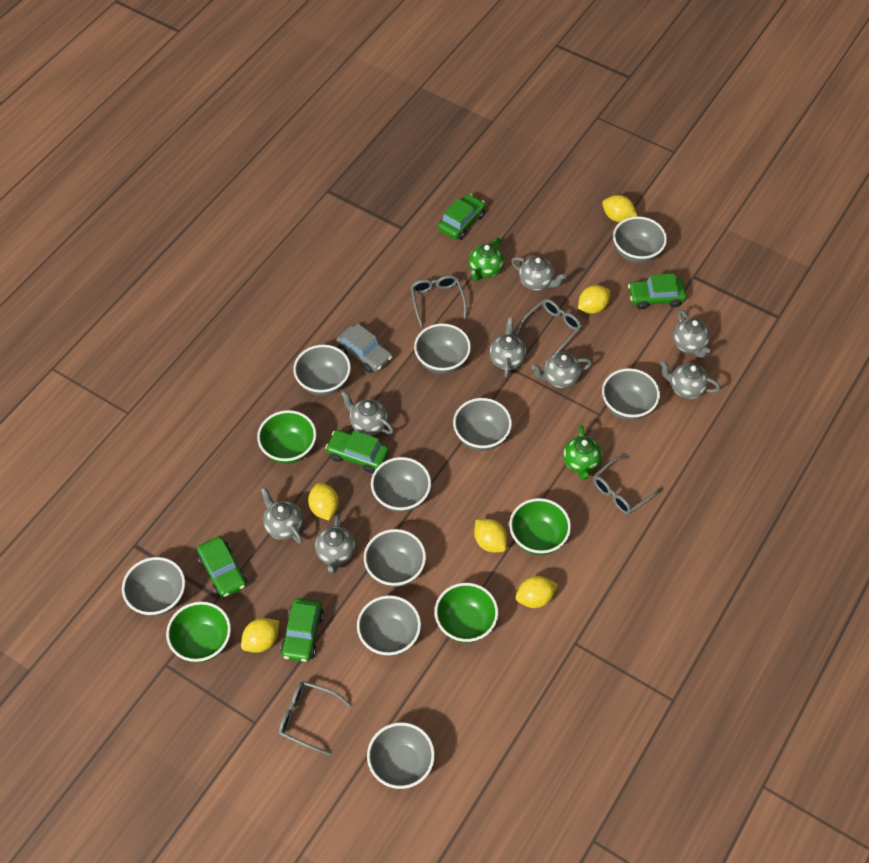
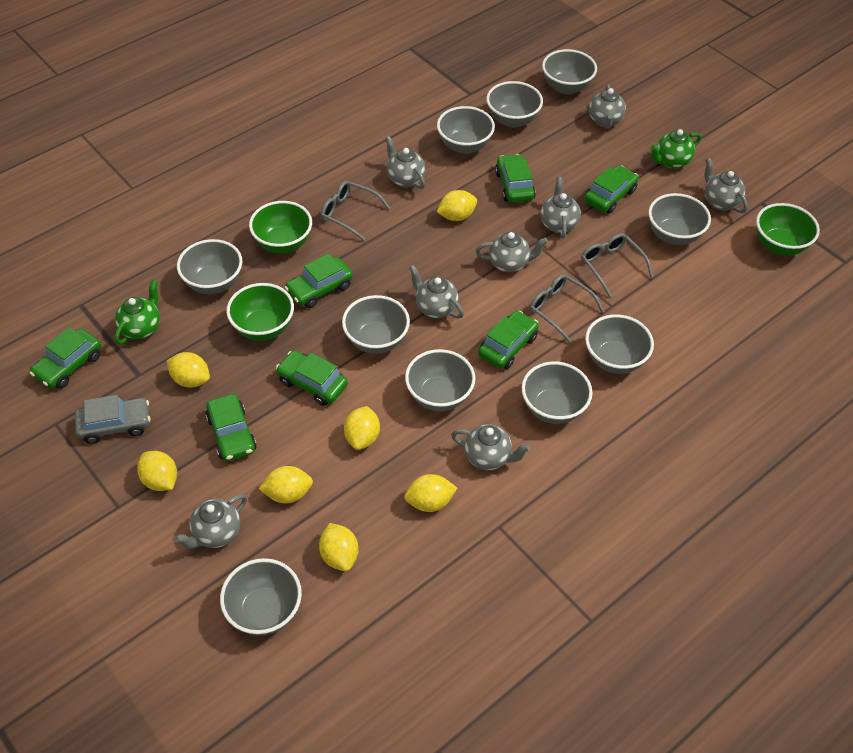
green bowl: 4 -> 3
green car: 5 -> 7
grey glasses: 4 -> 3
yellow lemon: 6 -> 7

